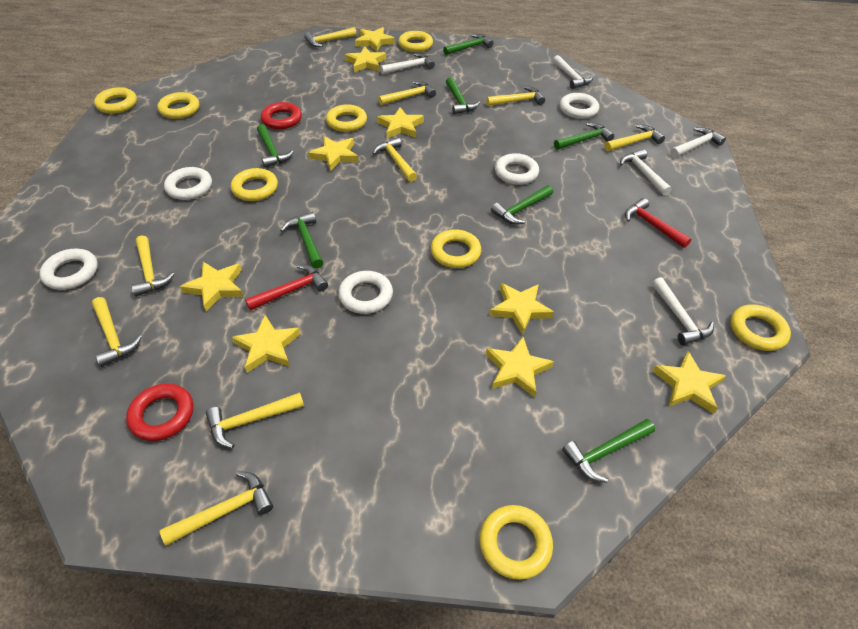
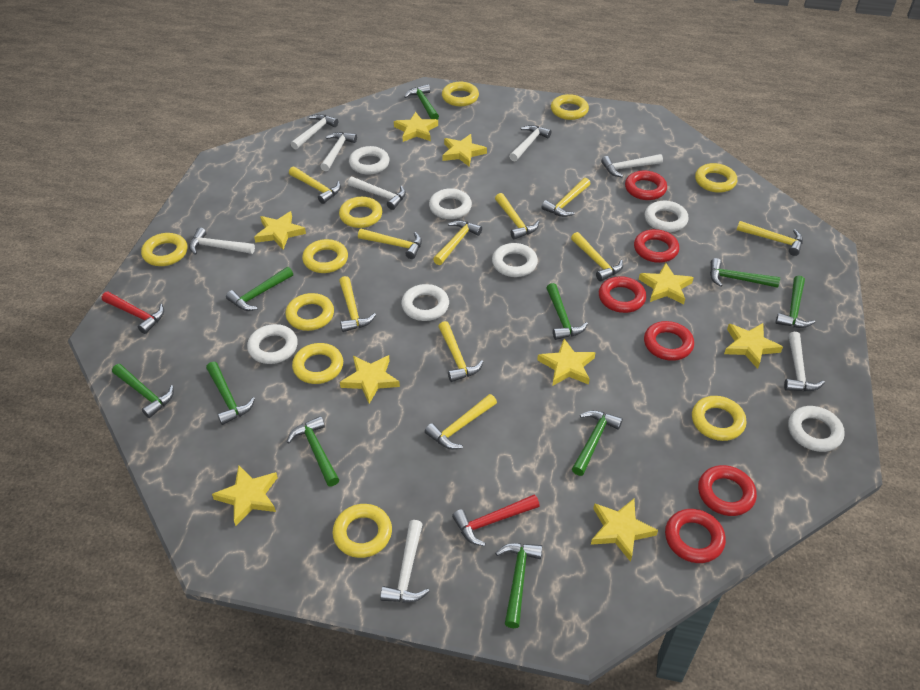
green hammer: 7 -> 10
red ring: 2 -> 6
white hammer: 5 -> 8
white ring: 5 -> 7
yellow hammer: 9 -> 10
yellow ring: 8 -> 10

